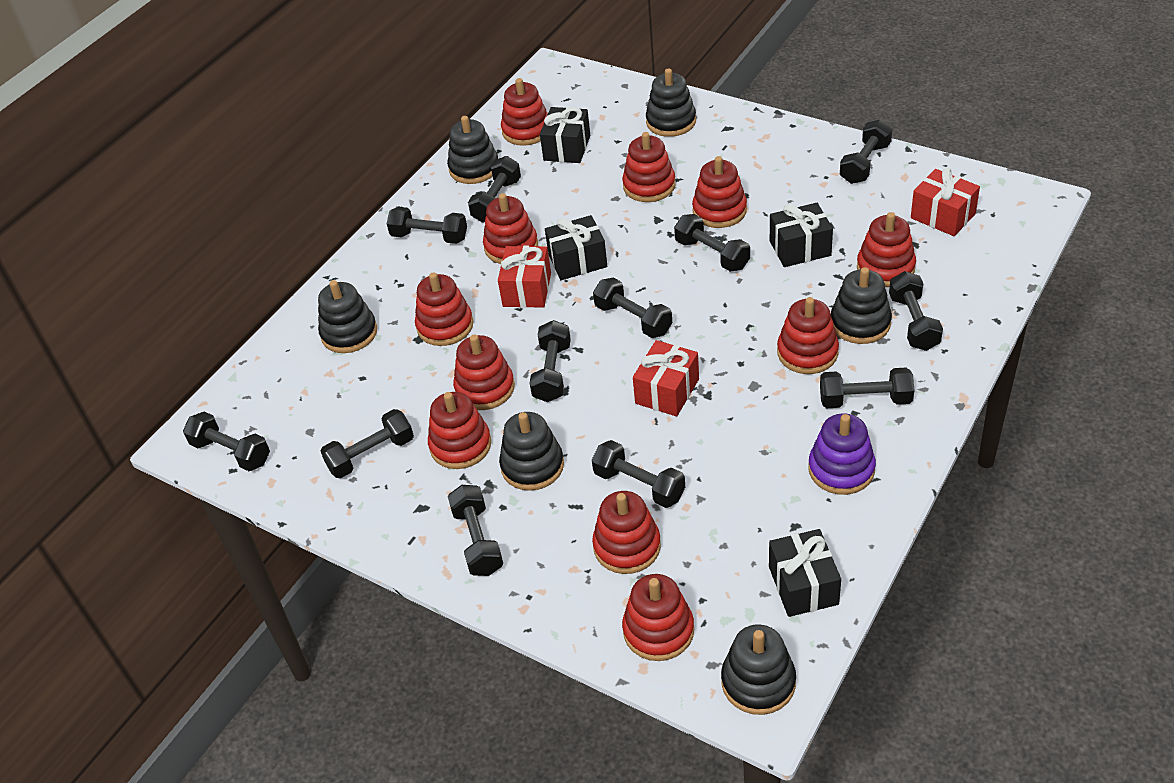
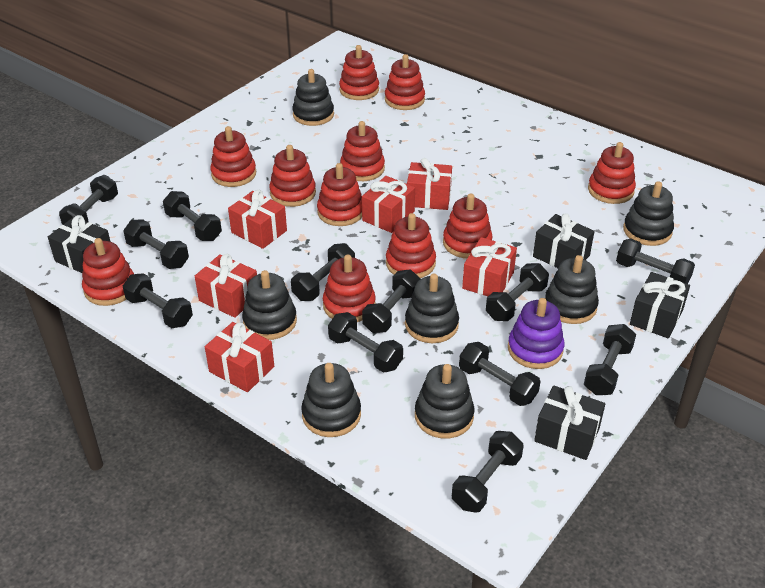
black stacking toy: 6 -> 7
red gift: 3 -> 6

